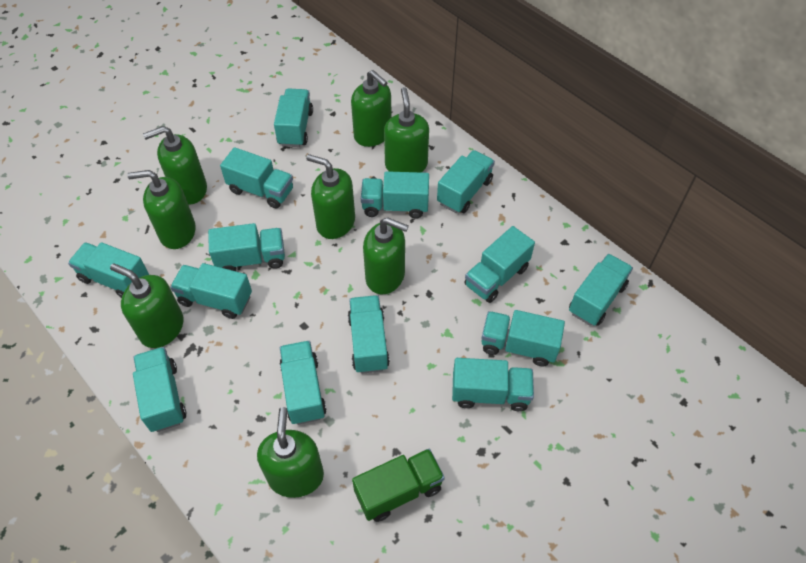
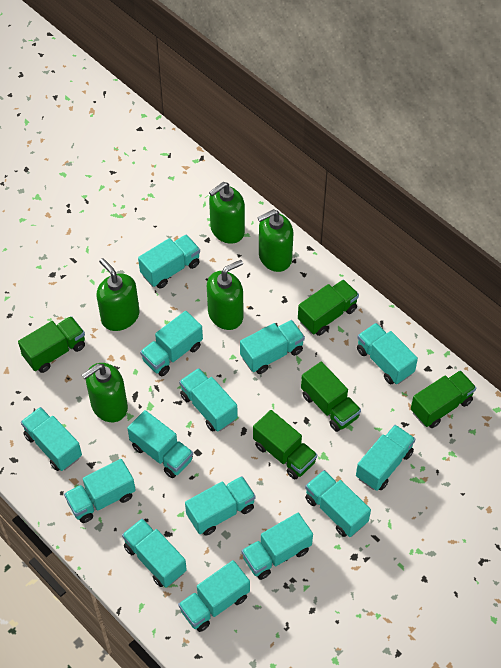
green soap dispenser: 8 -> 5
green truck: 1 -> 5

